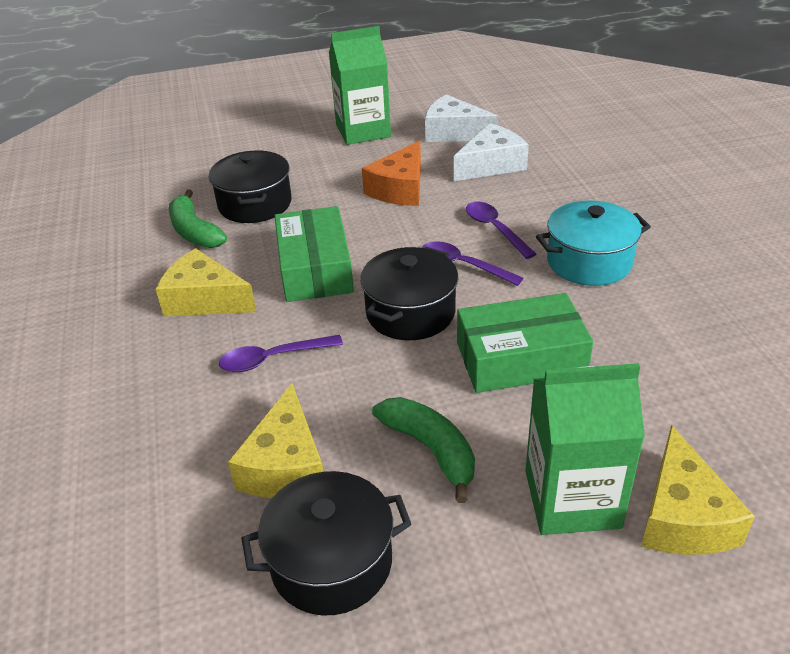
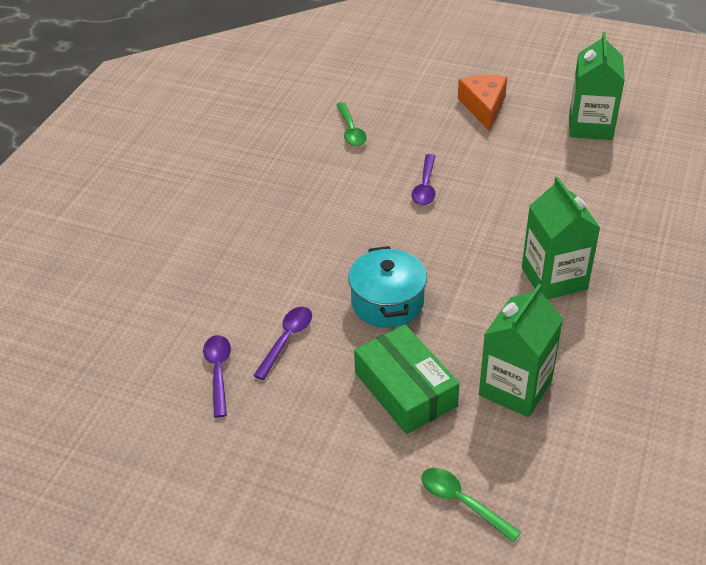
black pot: 3 -> 0
green banana: 2 -> 0
green box: 2 -> 1
green carton: 2 -> 3
green spoon: 0 -> 2
white cheese: 2 -> 0
yellow cheese: 3 -> 0

